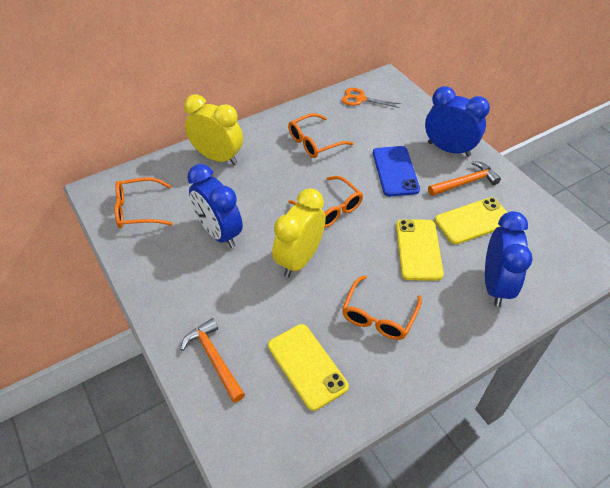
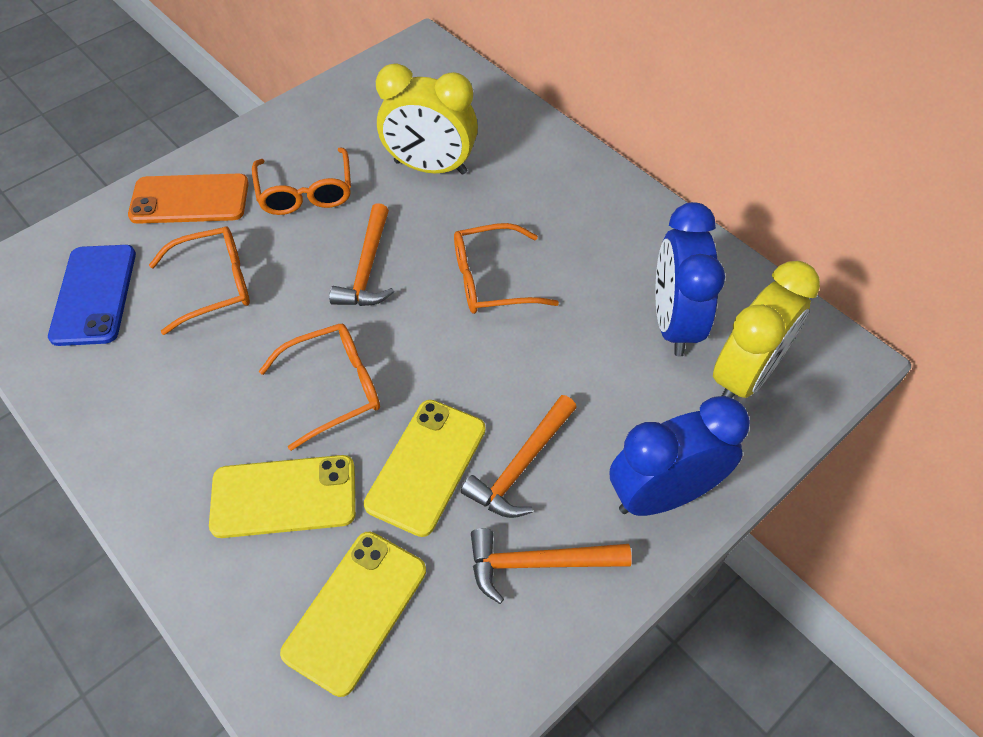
blue clock: 3 -> 2
orange hammer: 2 -> 3
orange phone: 0 -> 1
orange scissors: 1 -> 0

